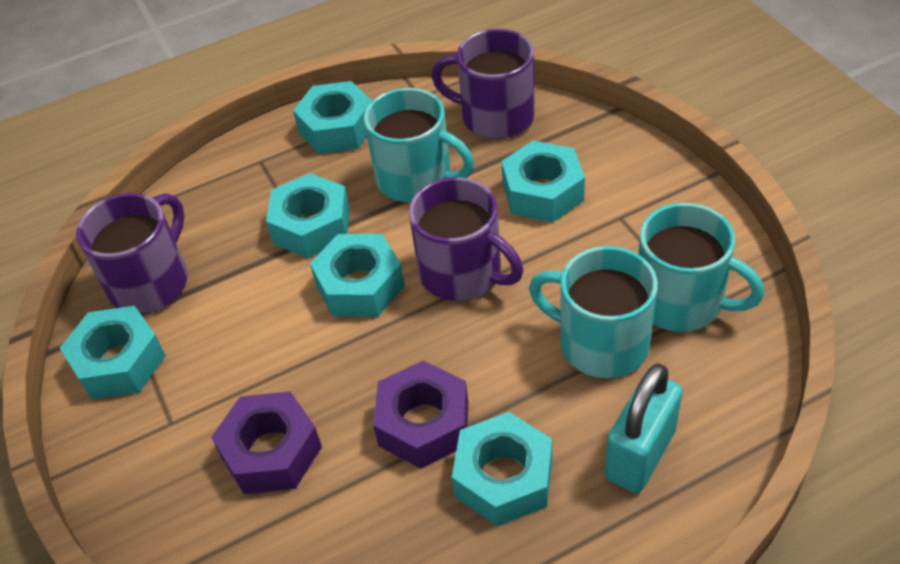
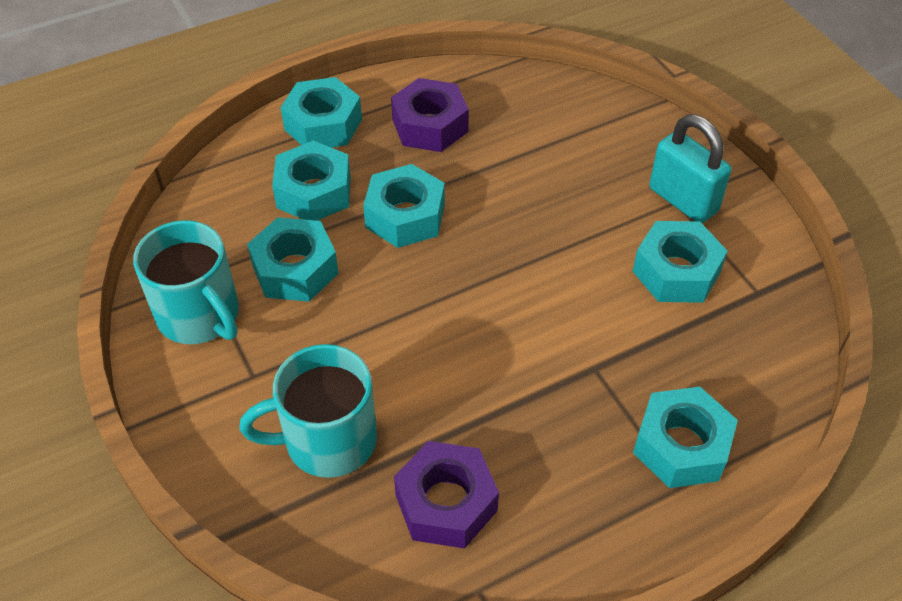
purple mug: 3 -> 0
turquoise mug: 3 -> 2

